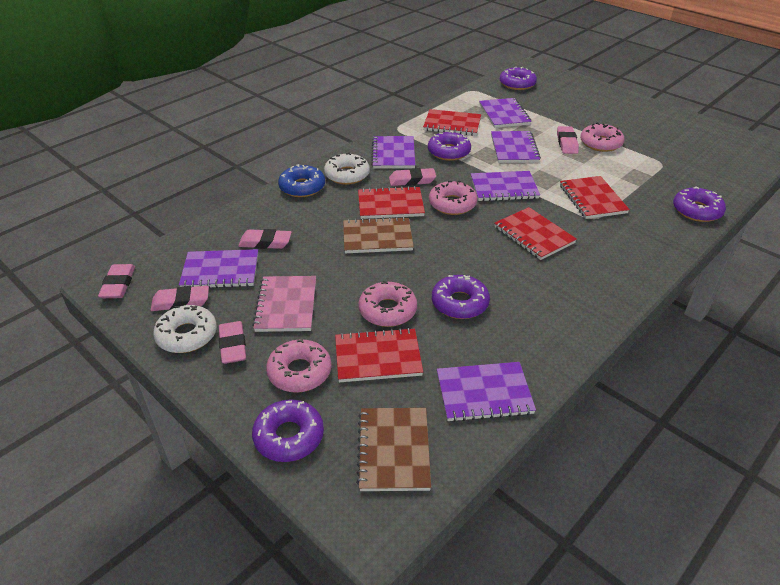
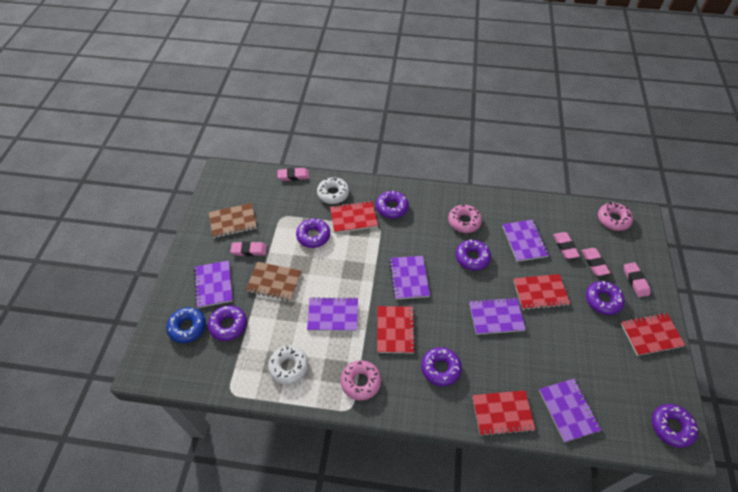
pink donut: 4 -> 3
pink eraser: 6 -> 5
pink notebook: 1 -> 0
purple donut: 5 -> 7

